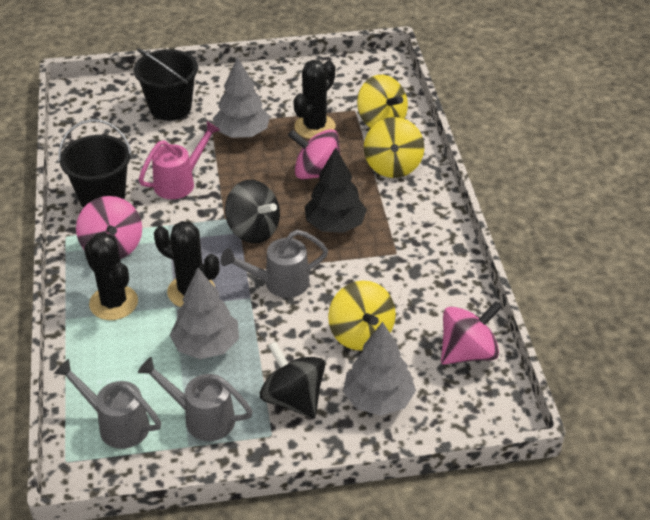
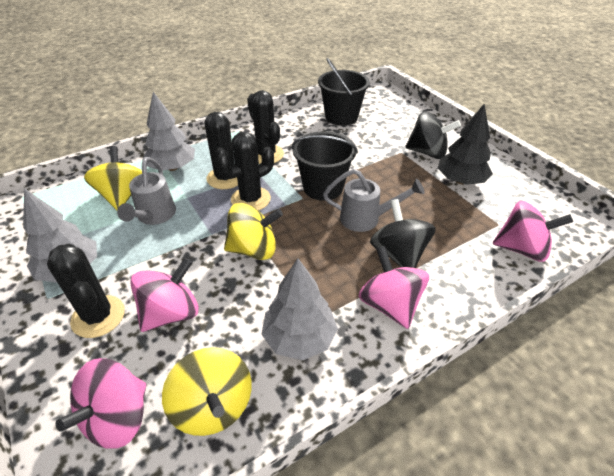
black cactus: 3 -> 4
grey watering can: 3 -> 2
pink spinning top: 3 -> 4
pink watering can: 1 -> 0

